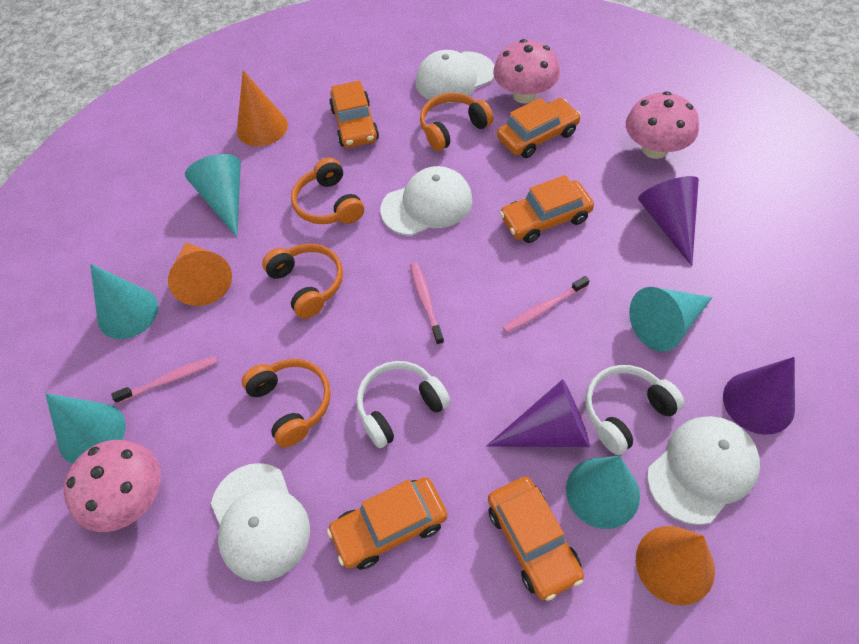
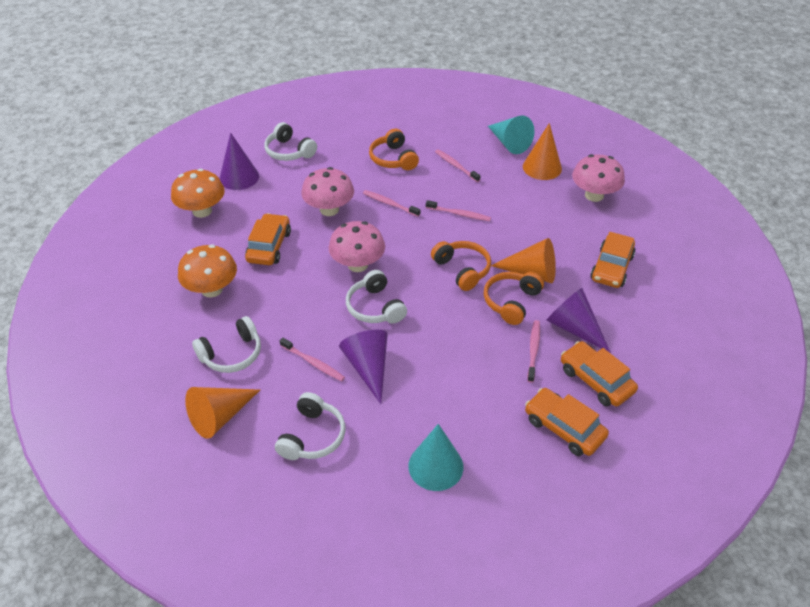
orange car: 5 -> 4
orange headphones: 4 -> 3
orange mushroom: 0 -> 2
pink toothbrush: 3 -> 5
turquoise cone: 5 -> 2
white cap: 4 -> 0
white headphones: 2 -> 4

